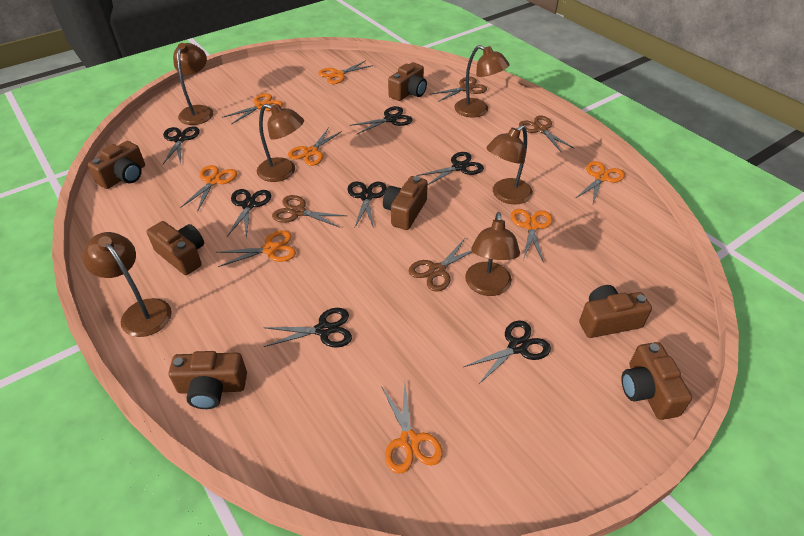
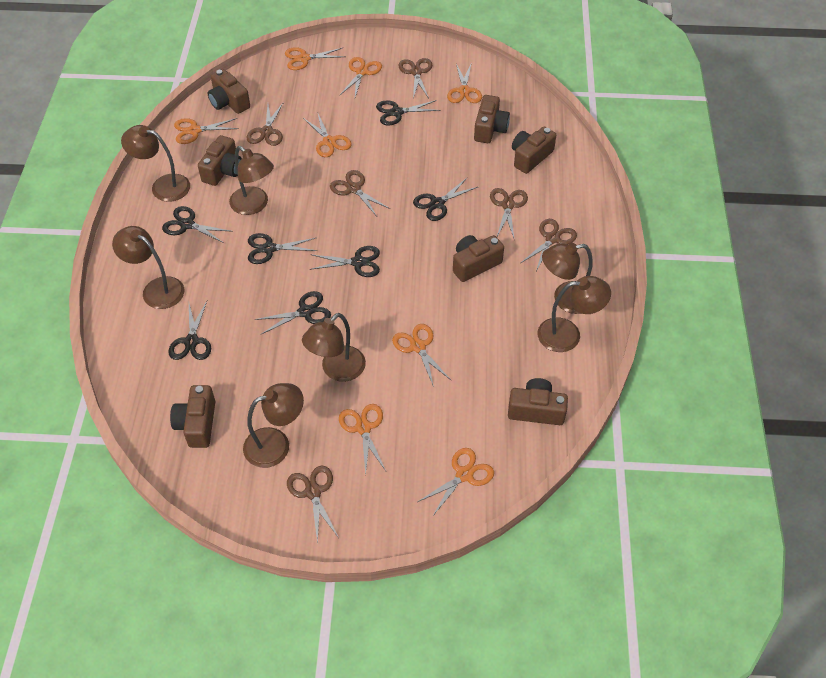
brown lamp: 6 -> 7
brown scissors: 4 -> 6

